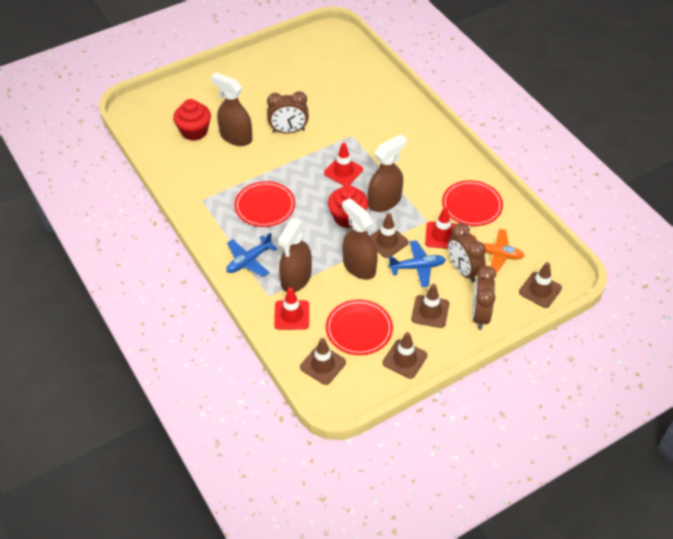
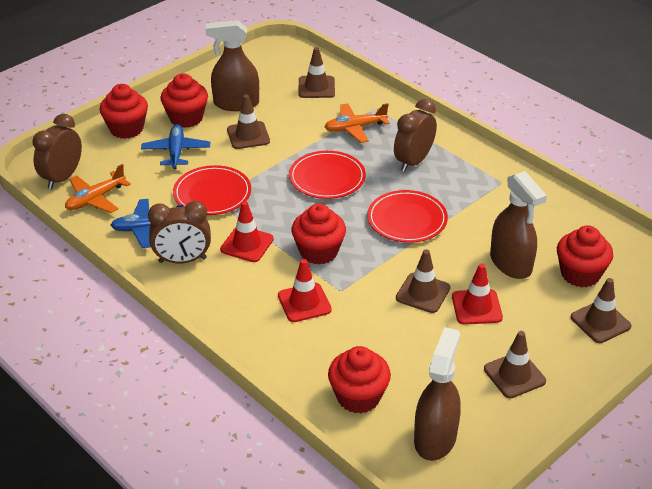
brown spray bottle: 4 -> 3
orange plane: 1 -> 2
red cupcake: 2 -> 5

